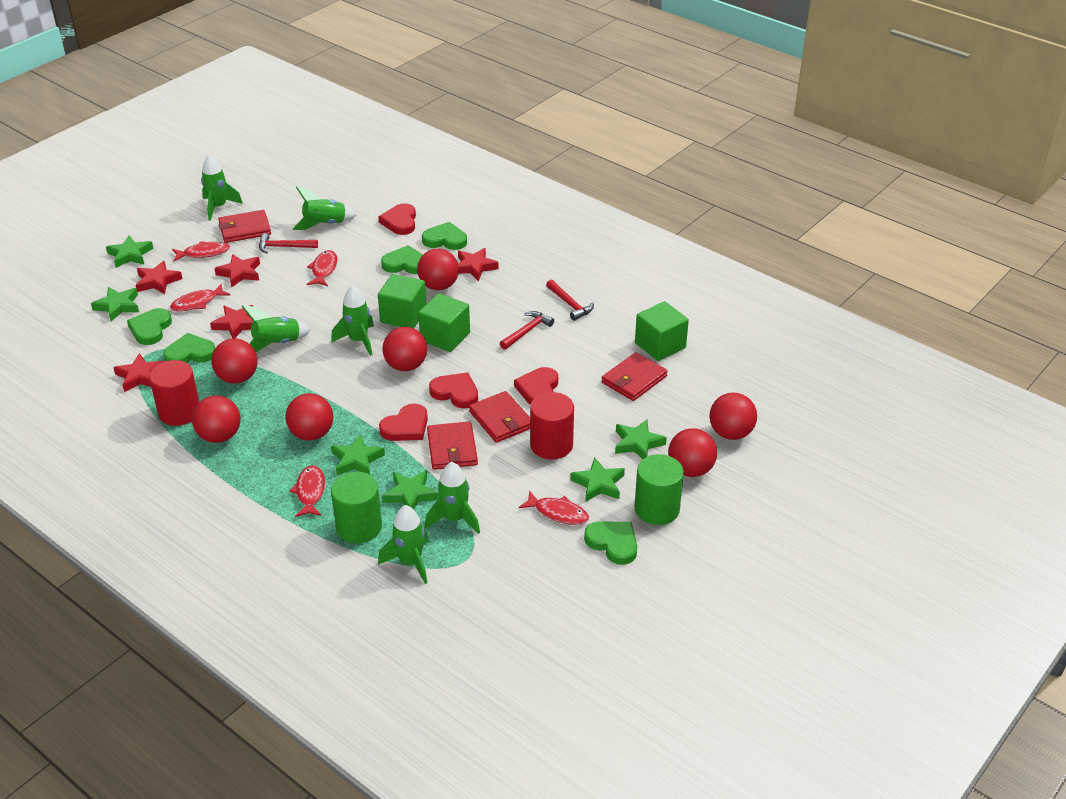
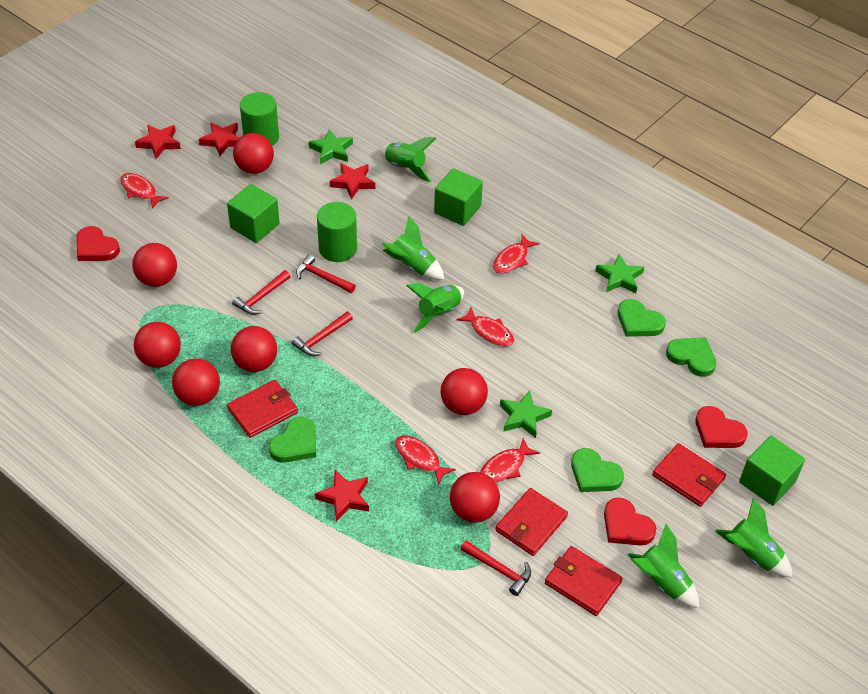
green heart: 5 -> 4
green rocket: 6 -> 5
green star: 6 -> 3
red cylinder: 2 -> 0
red hammer: 3 -> 4
red heart: 4 -> 3
red star: 5 -> 4

